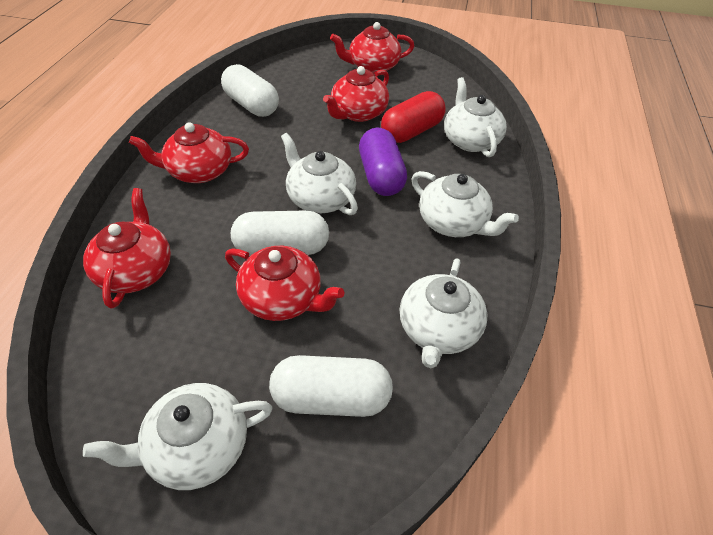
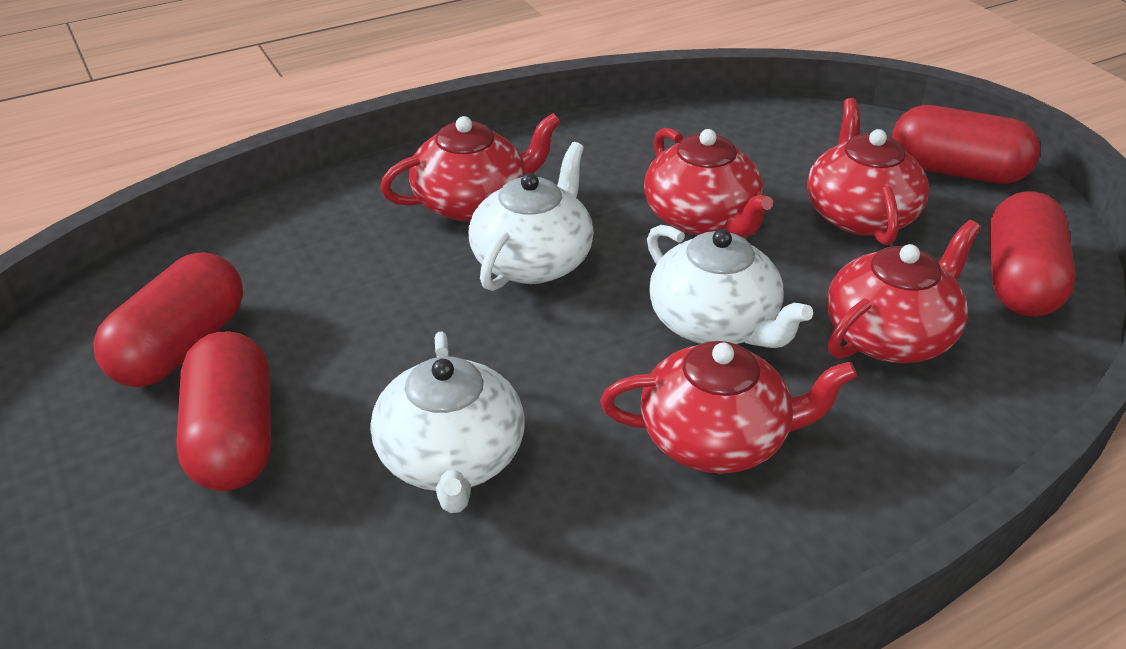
purple capsule: 1 -> 0
red capsule: 1 -> 4
white capsule: 3 -> 0
white teapot: 5 -> 3

